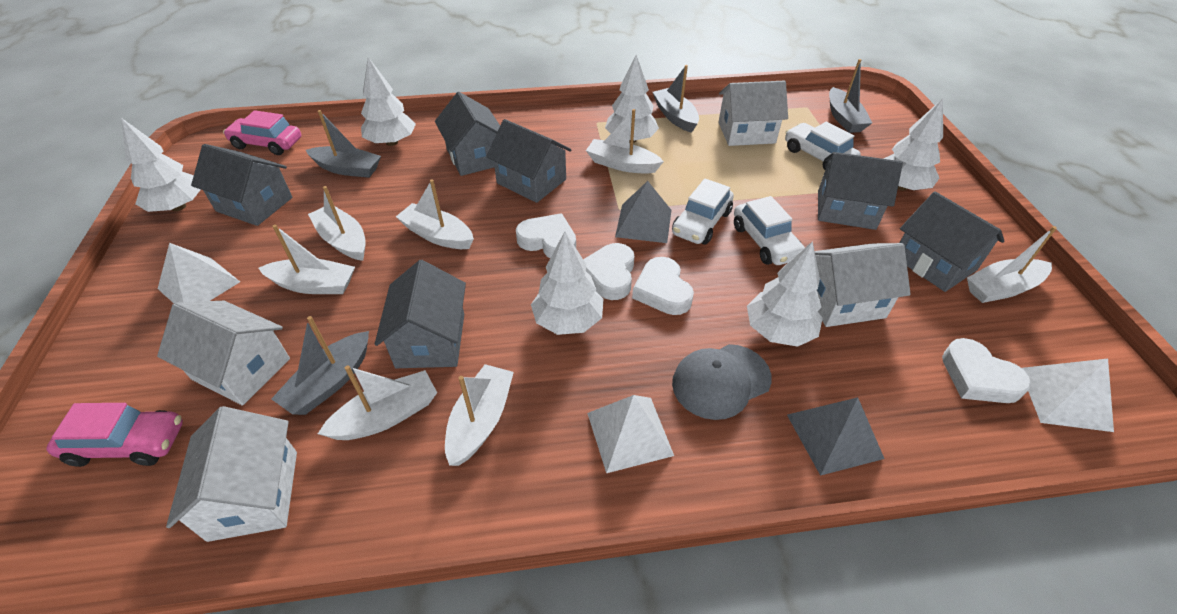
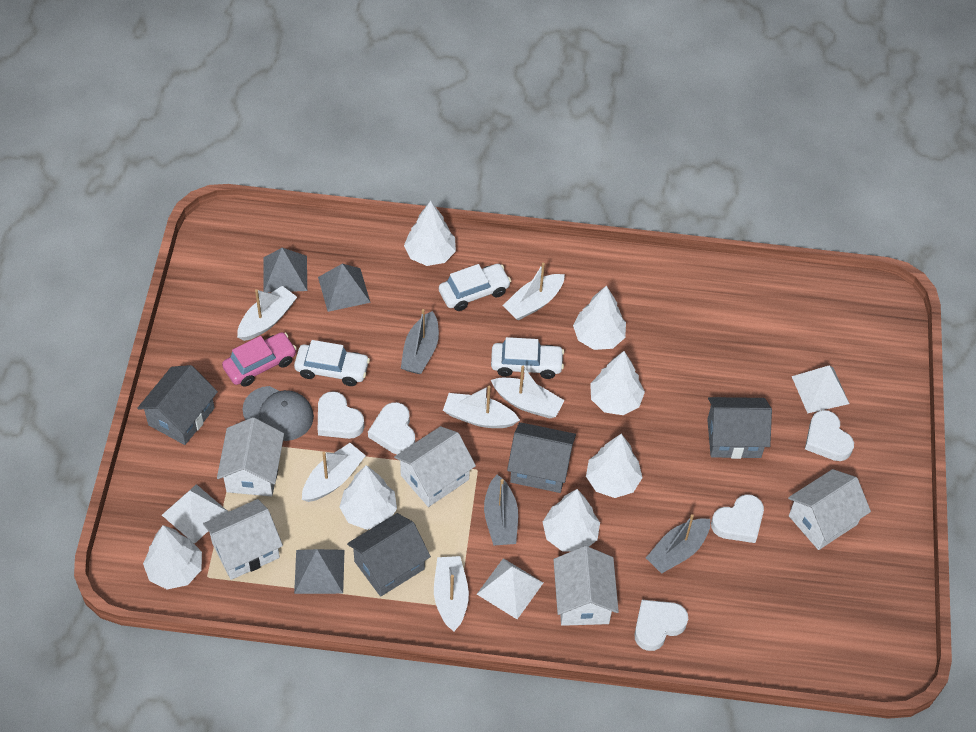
grey boat: 4 -> 3
grey house: 6 -> 4
grey pyramid: 2 -> 3
pink car: 2 -> 1
white boat: 7 -> 6
white heart: 4 -> 5
white house: 4 -> 5
white tree: 6 -> 7

